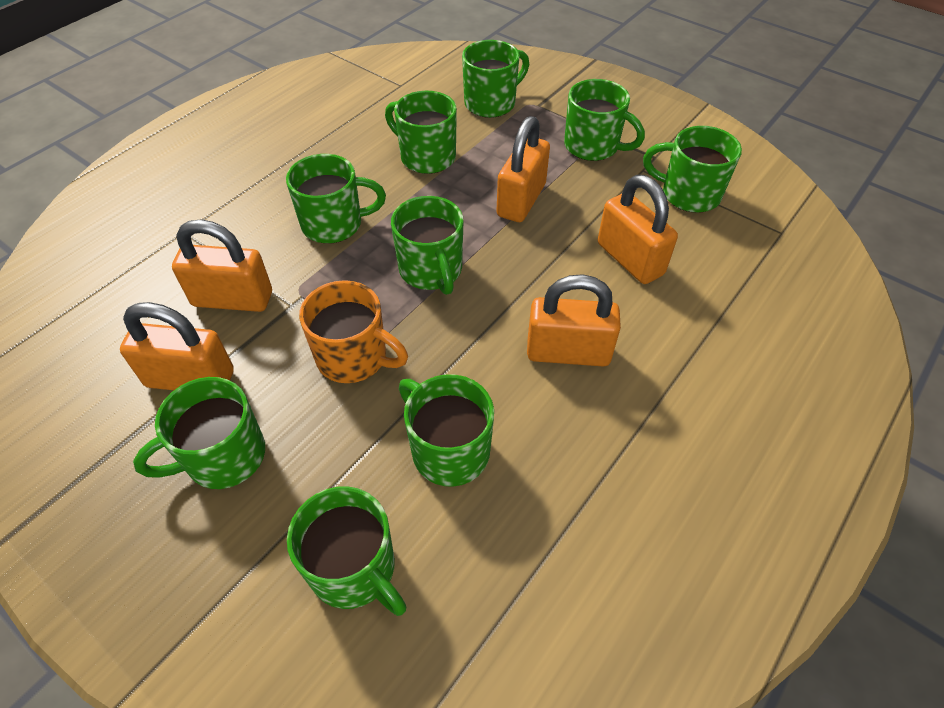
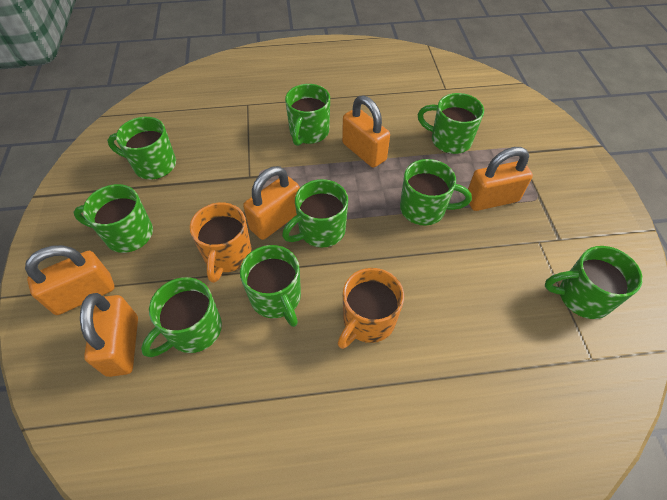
orange mug: 1 -> 2

